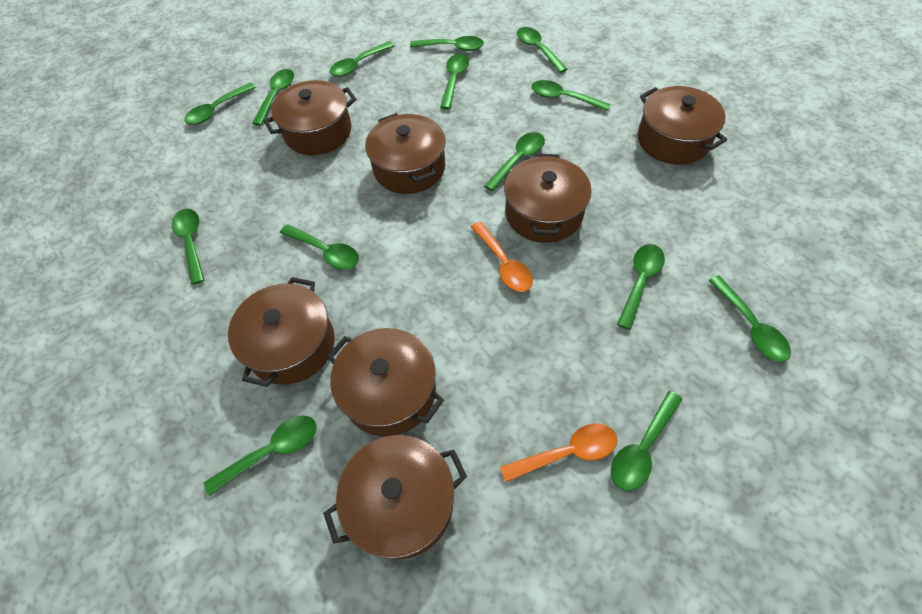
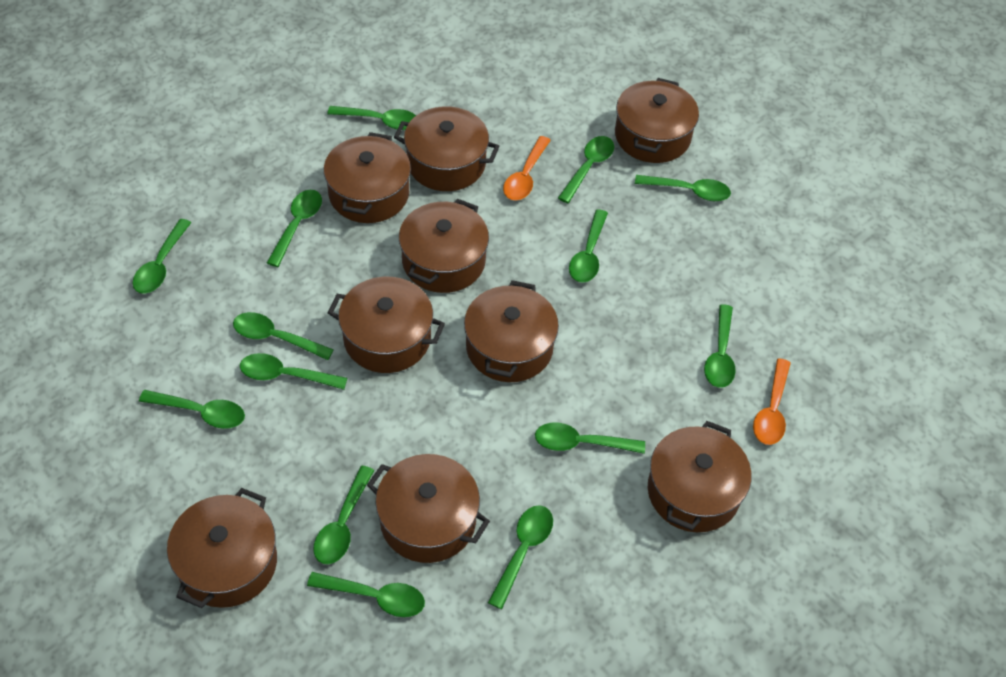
brown pot: 7 -> 9

